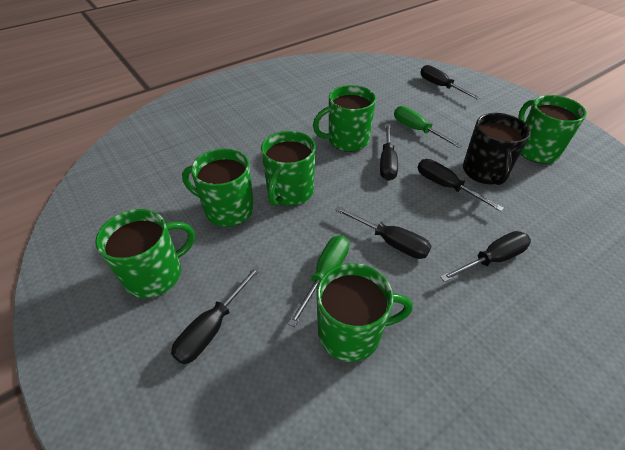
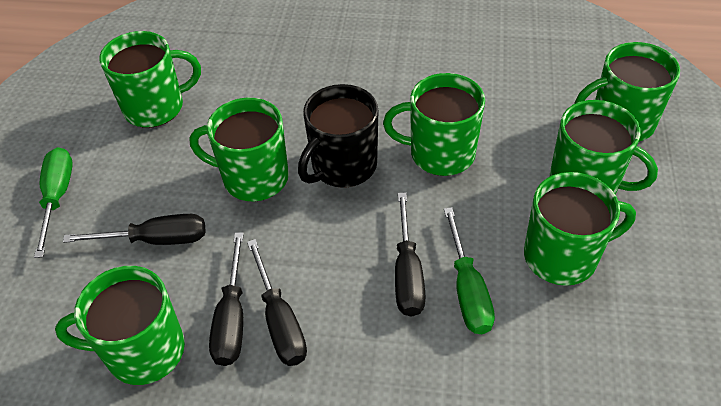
black screwdriver: 6 -> 4
green mug: 6 -> 7

